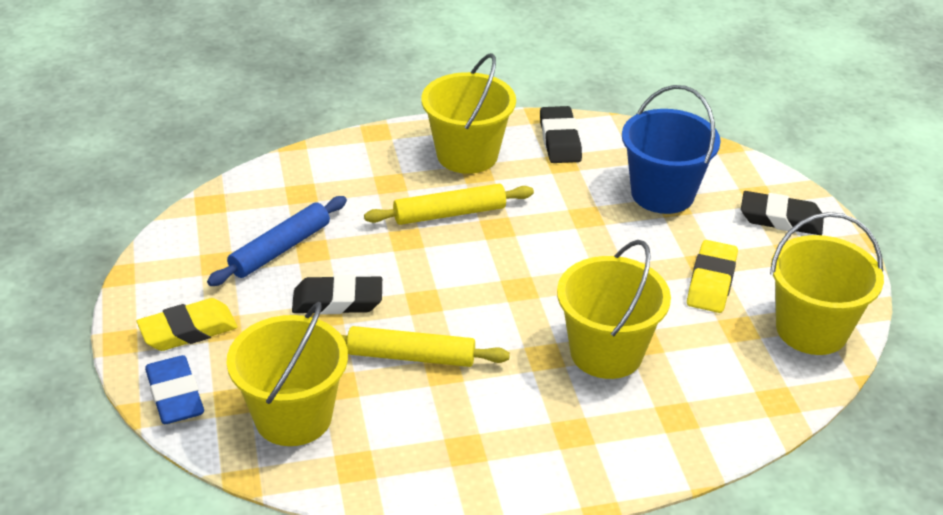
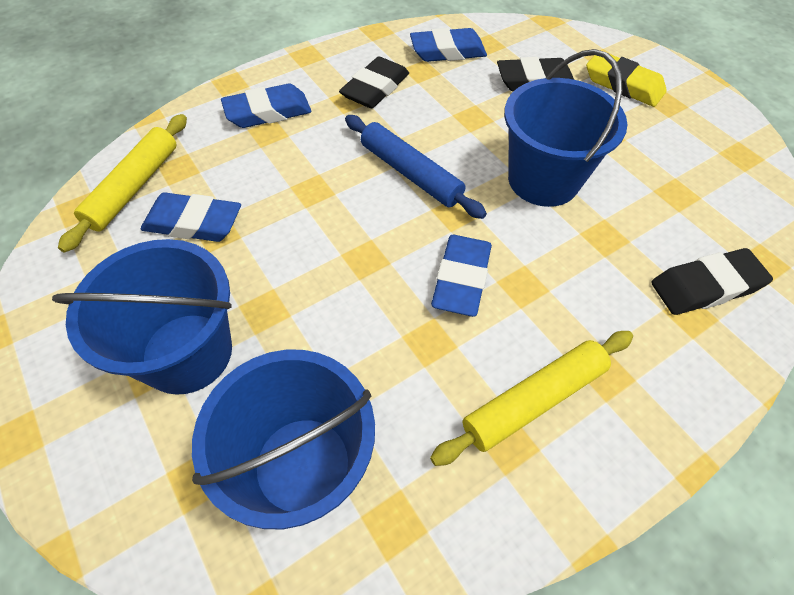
blue bucket: 1 -> 3
blue eraser: 1 -> 4
yellow bucket: 4 -> 0
yellow eraser: 2 -> 1

